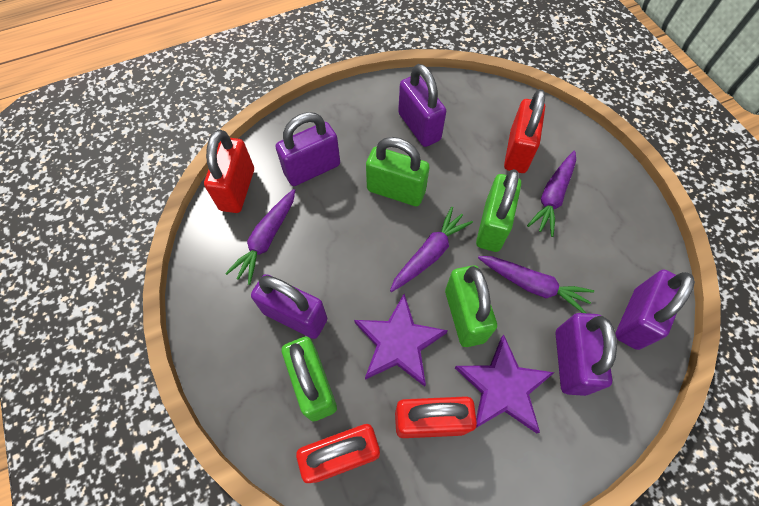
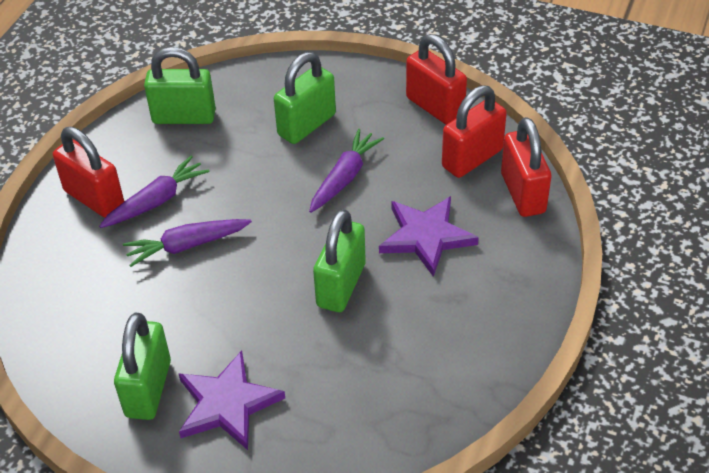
purple carrot: 4 -> 3
purple padlock: 5 -> 0

